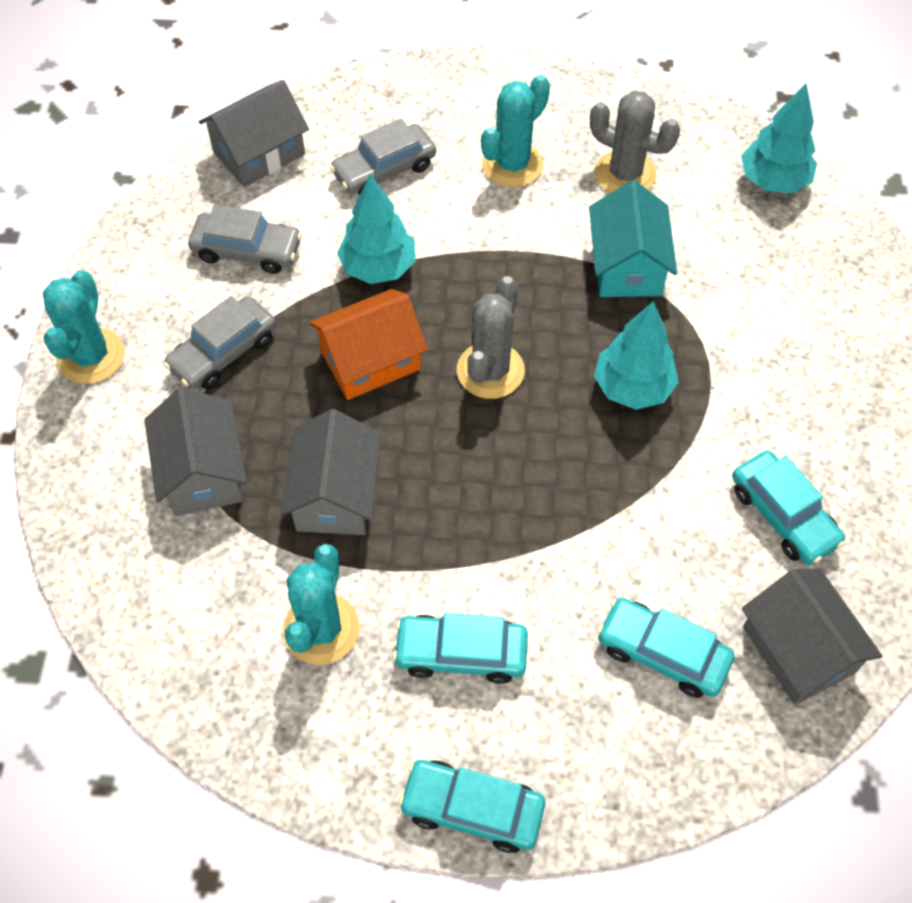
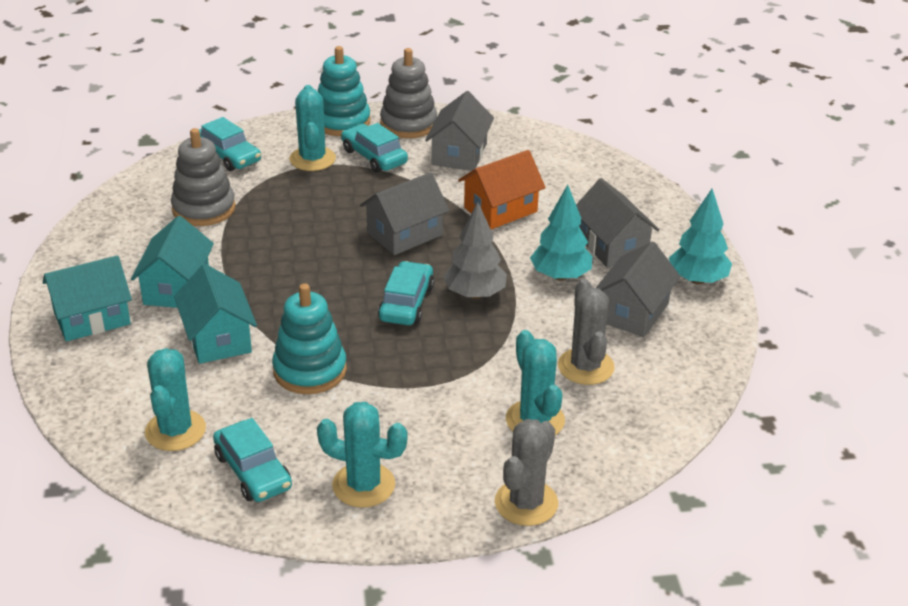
grey car: 3 -> 0
grey stacking toy: 0 -> 2
grey tree: 0 -> 1
turquoise cactus: 3 -> 4
turquoise house: 1 -> 3
turquoise stacking toy: 0 -> 2
turquoise tree: 3 -> 2

